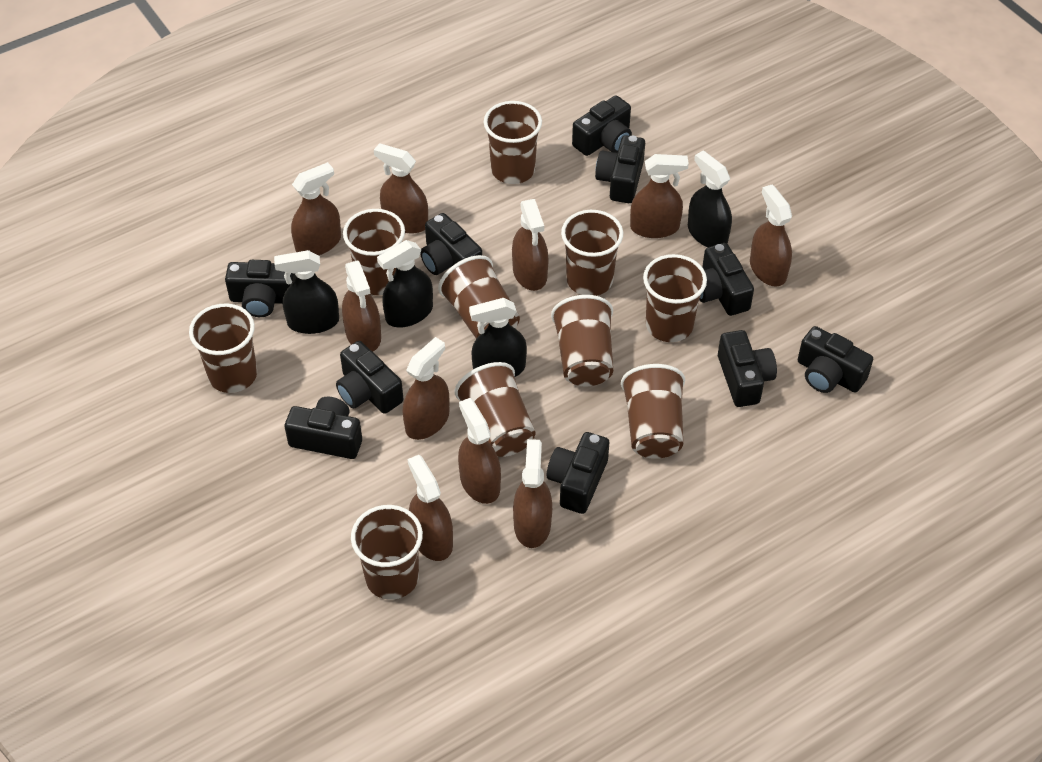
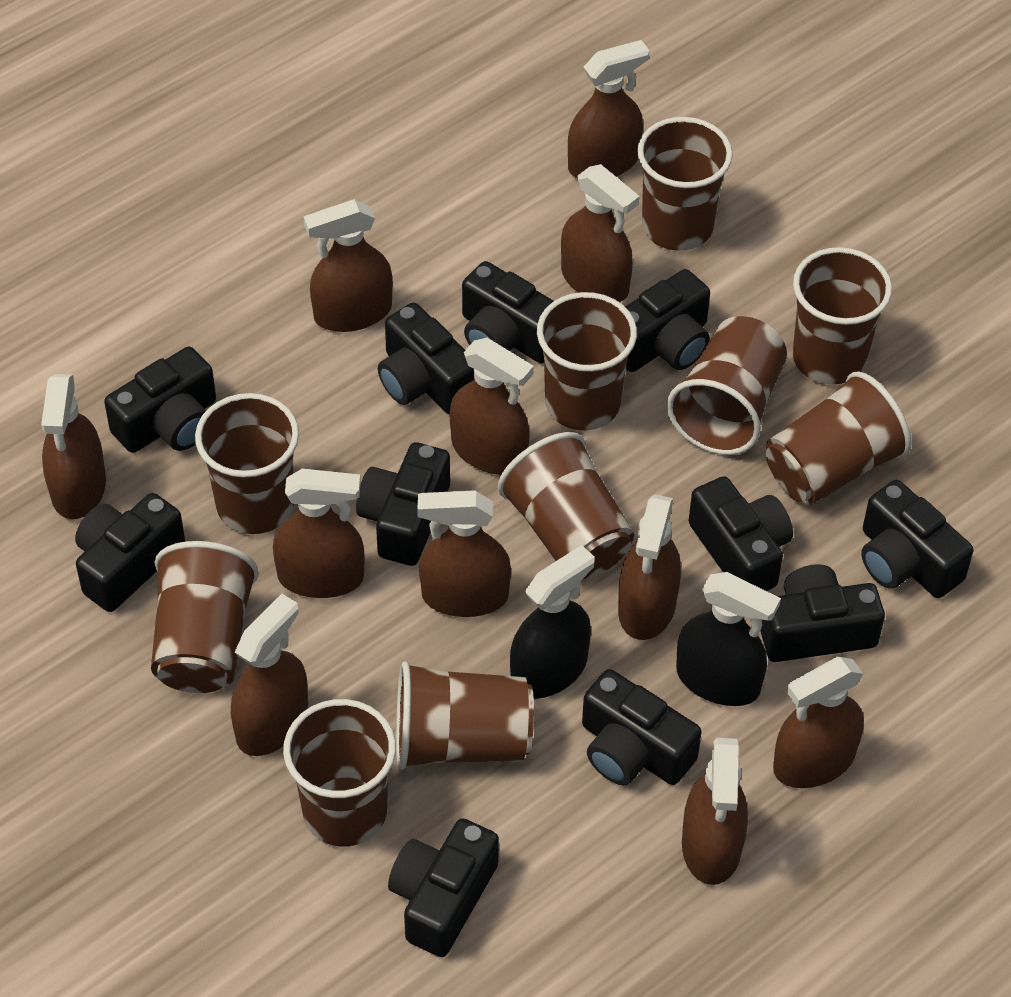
black camera: 10 -> 11
black spray bottle: 4 -> 2
brown spray bottle: 10 -> 11

